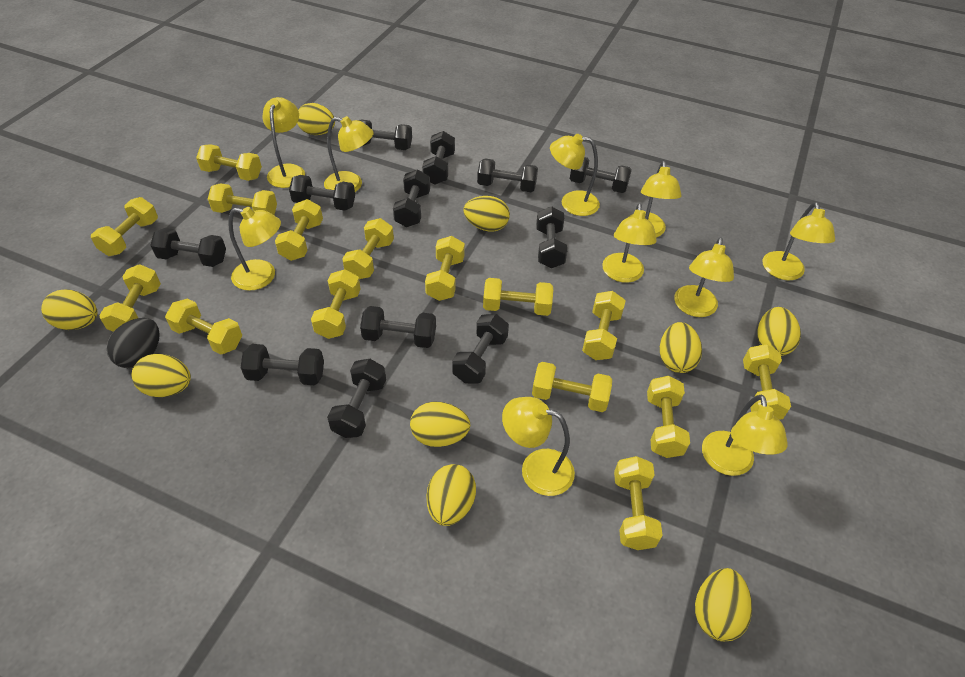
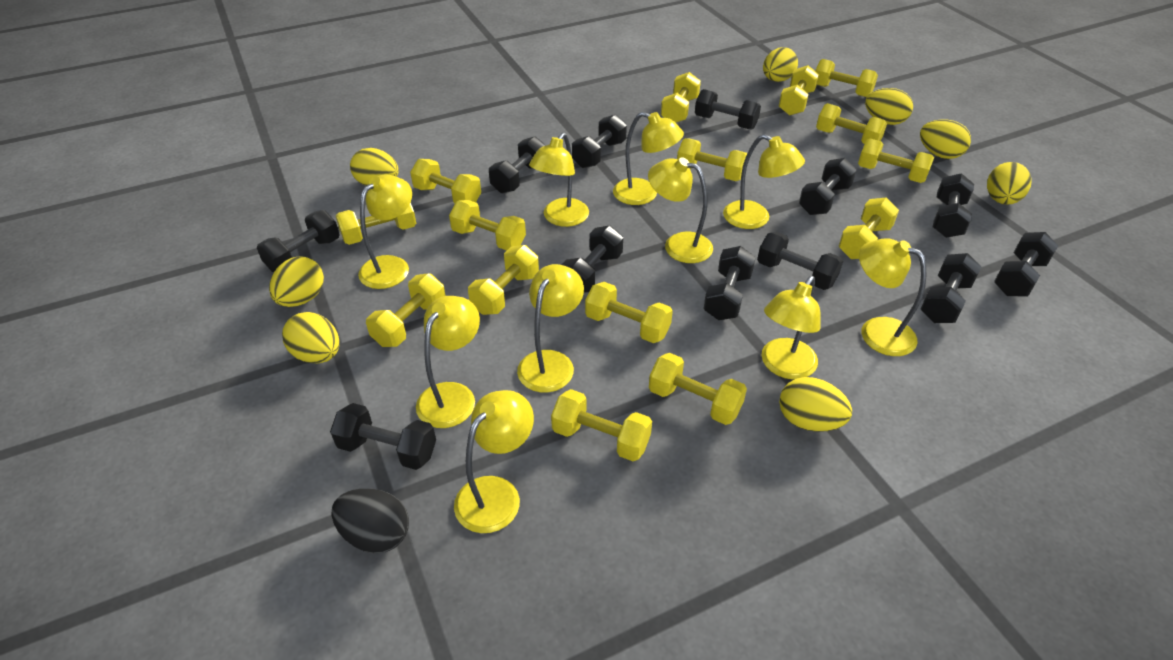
yellow egg: 9 -> 8

